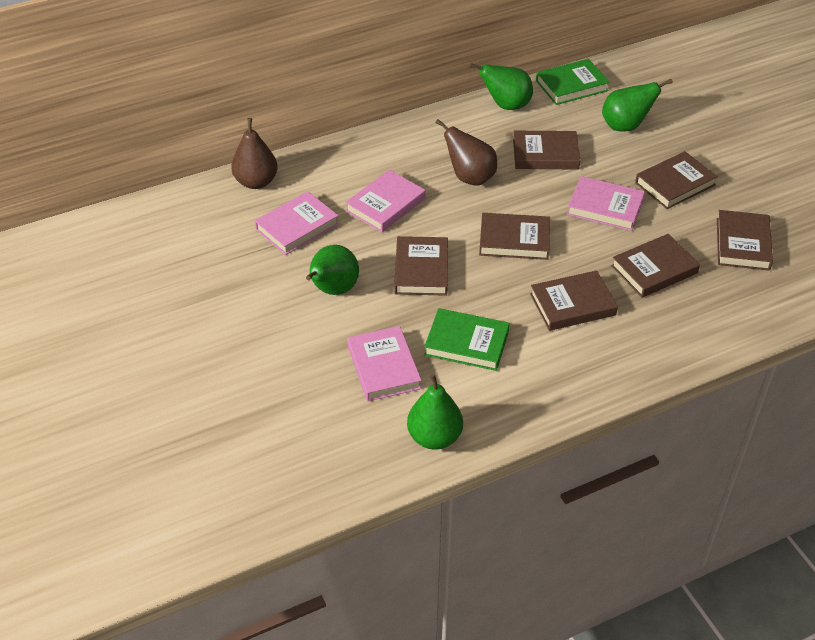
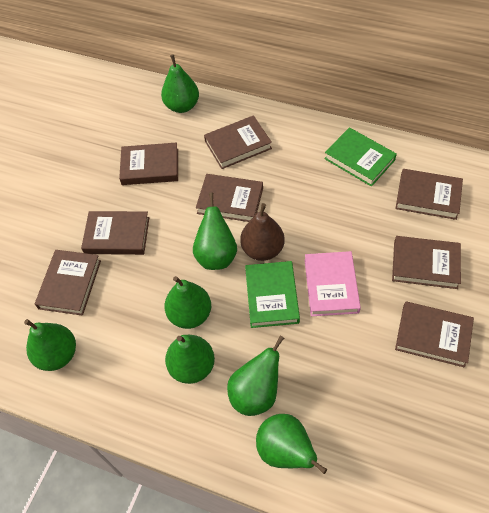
brown book: 7 -> 8
brown pear: 2 -> 1
green pear: 4 -> 7
pink book: 4 -> 1

